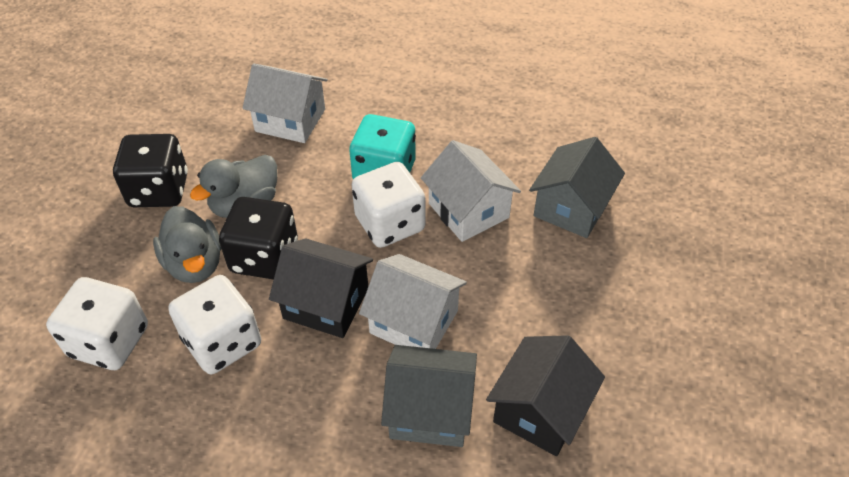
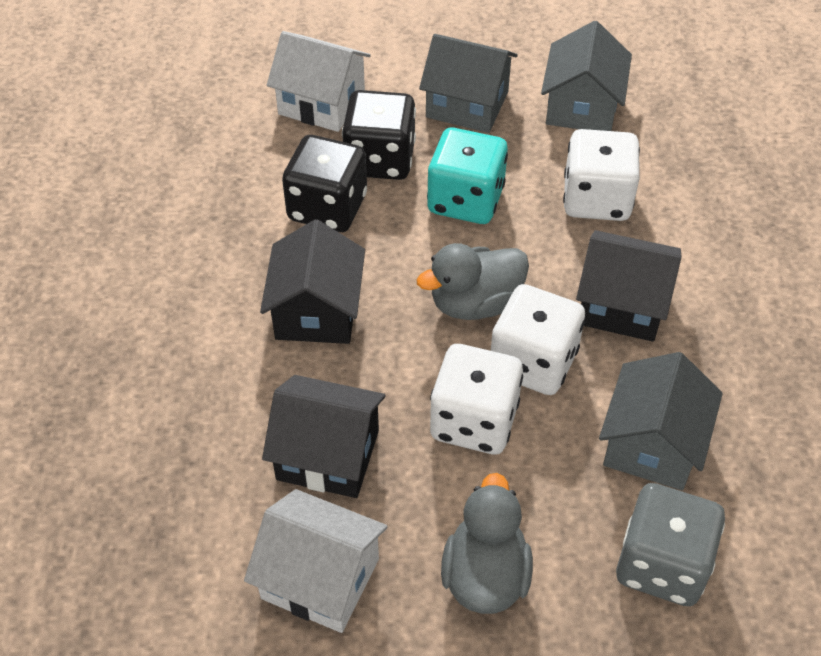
black house: 2 -> 3
grey dice: 0 -> 1
grey house: 2 -> 3
white house: 3 -> 2

